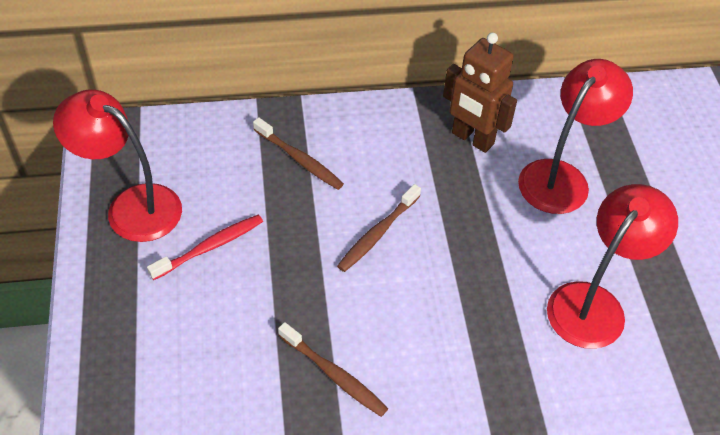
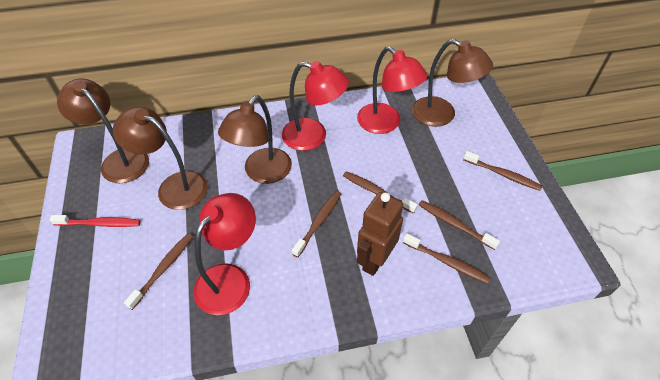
brown lamp: 0 -> 4
brown toothbrush: 3 -> 6

